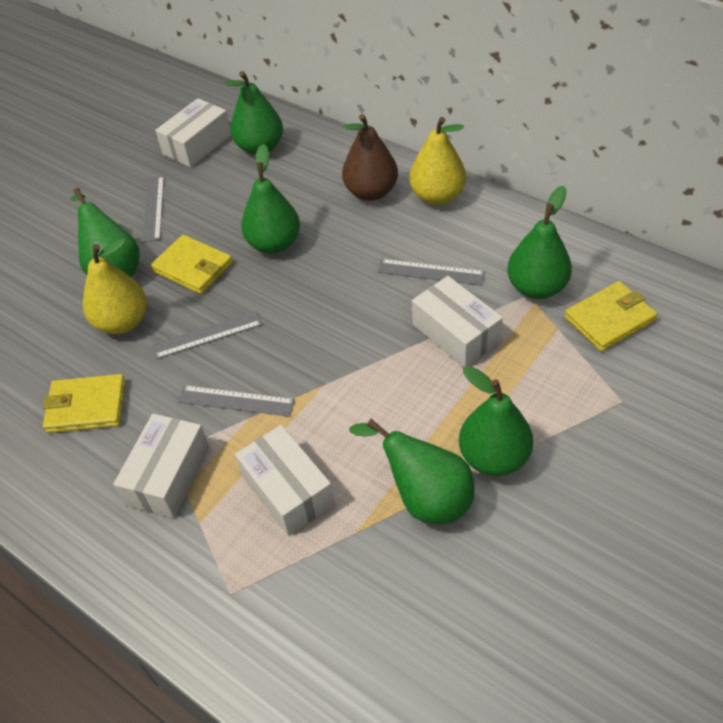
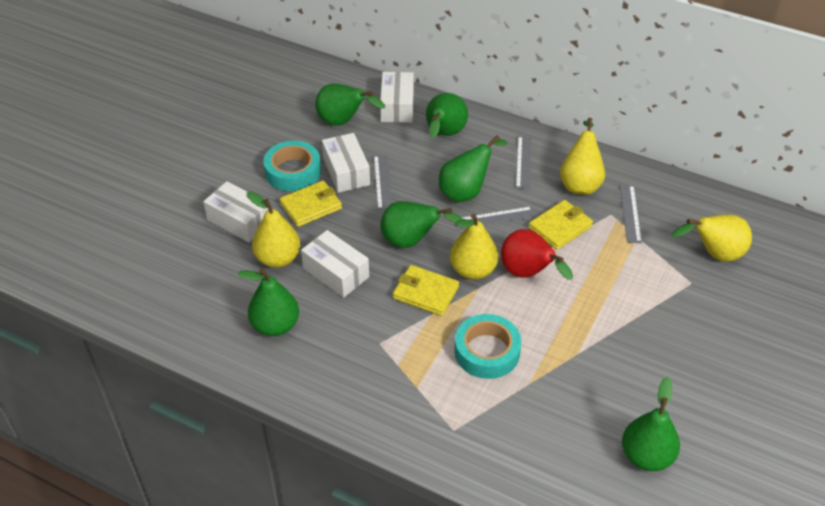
brown pear: 1 -> 0
red pear: 0 -> 1
turquoise tape: 0 -> 2
yellow pear: 2 -> 4

